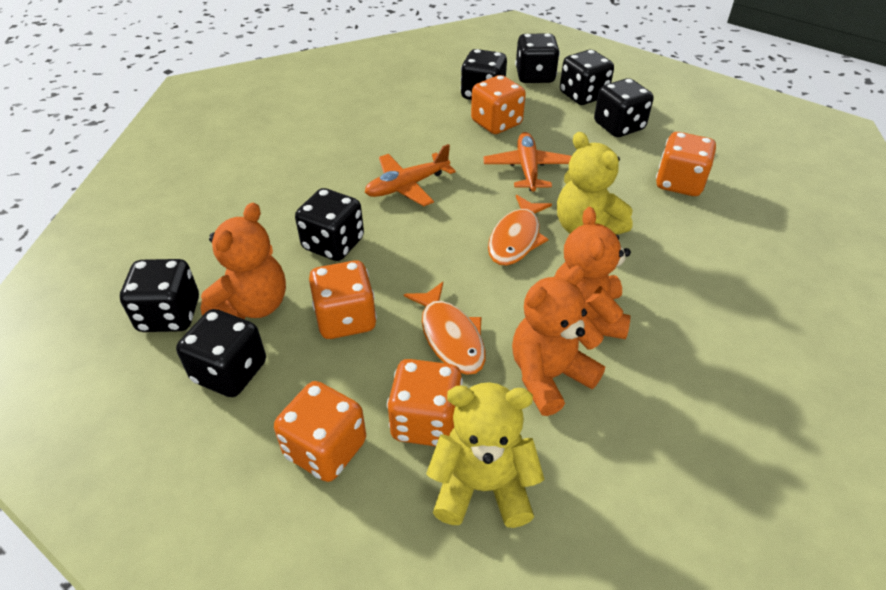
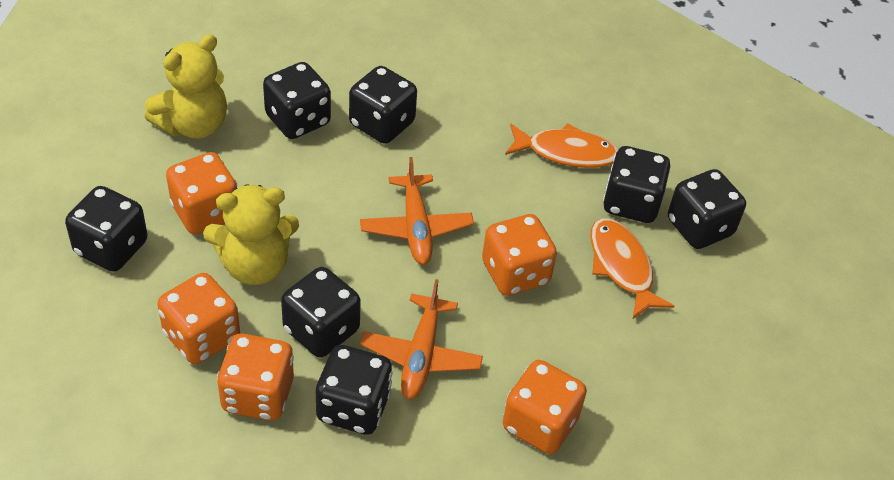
orange teddy bear: 3 -> 0

